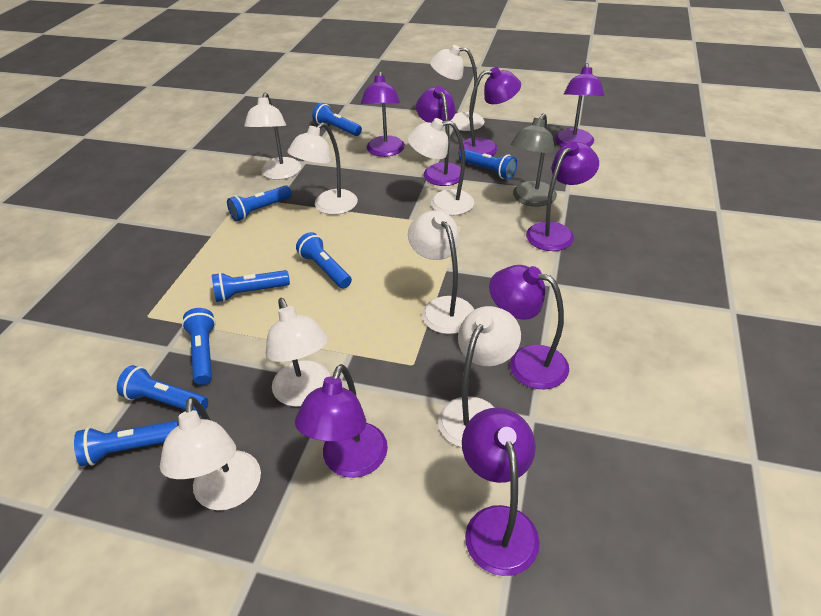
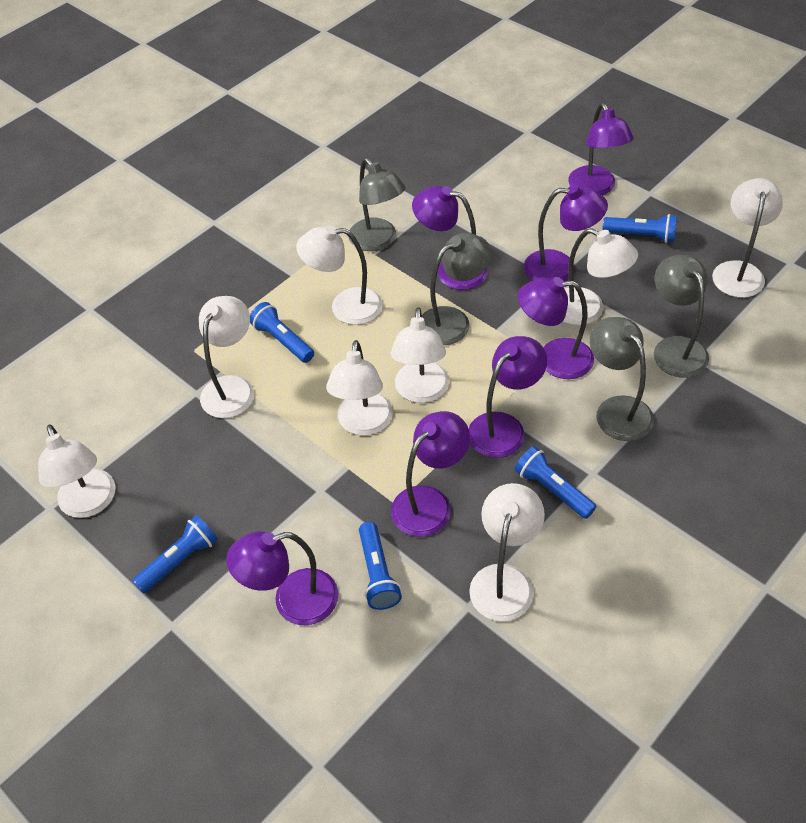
blue flashlight: 8 -> 5
grey lamp: 1 -> 4
purple lamp: 8 -> 7

